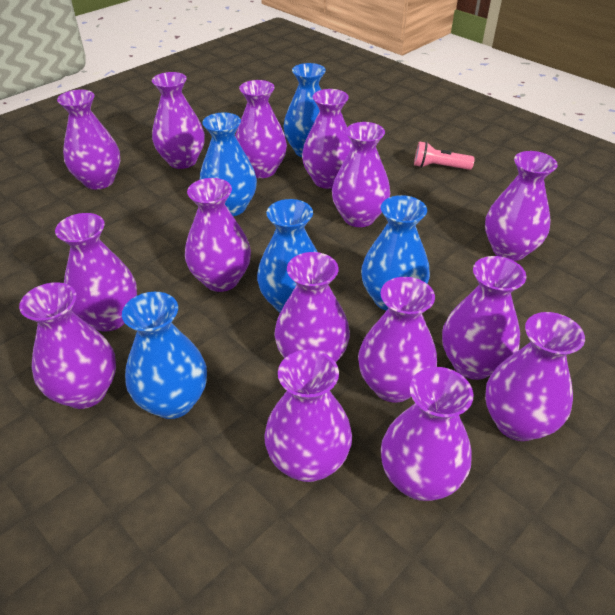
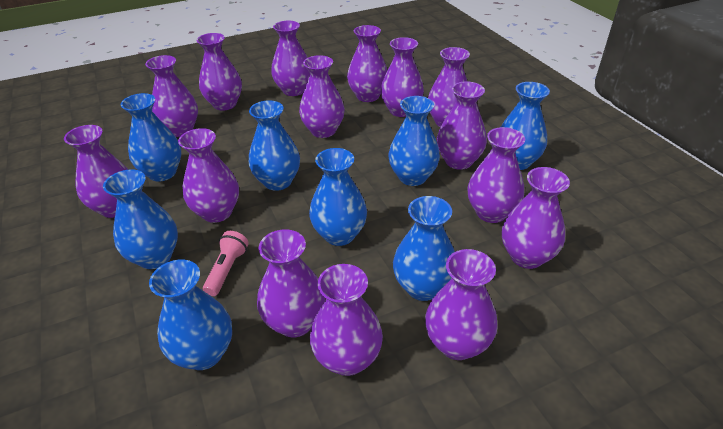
blue vase: 5 -> 8

